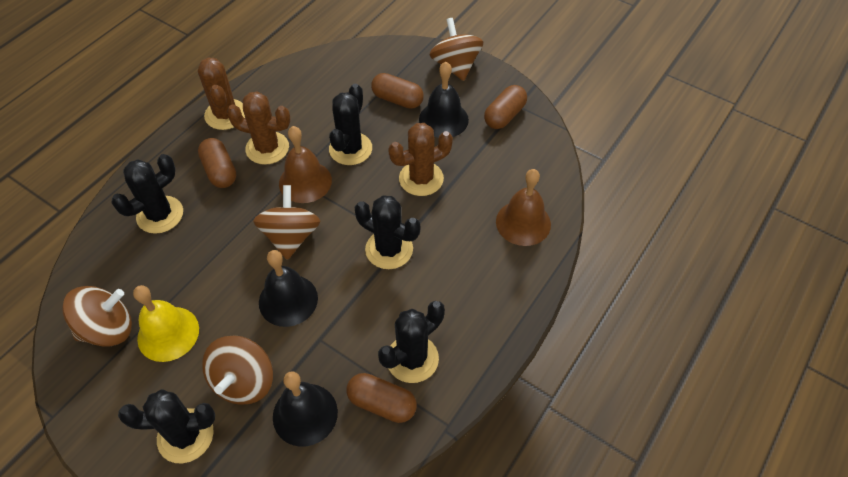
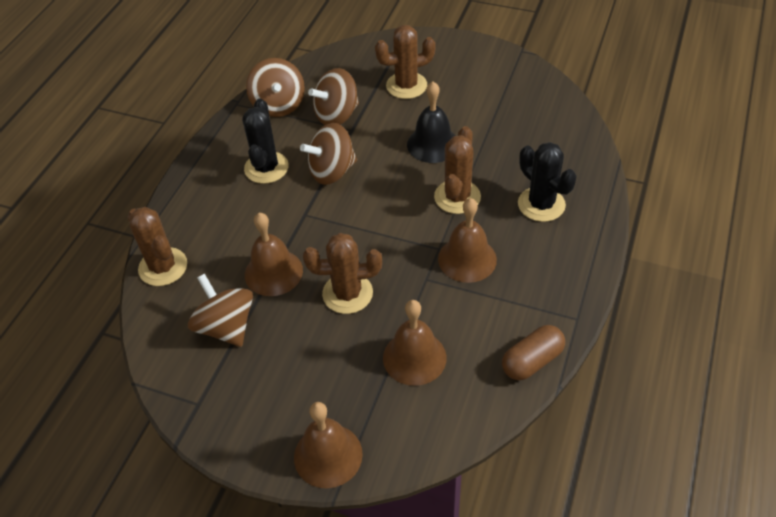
black bell: 3 -> 1
black cactus: 5 -> 2
brown bell: 2 -> 4
brown cactus: 3 -> 4
brown capsule: 4 -> 1
yellow bell: 1 -> 0

